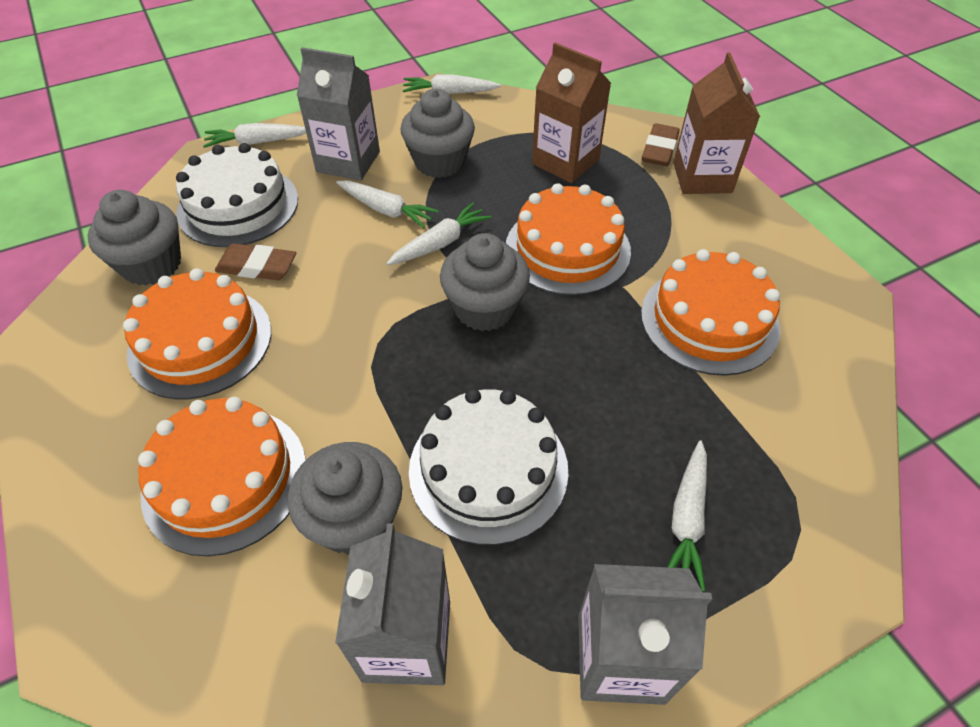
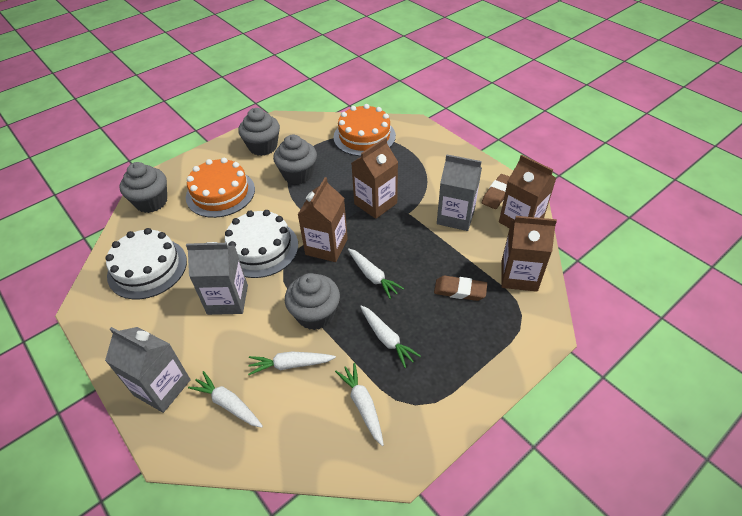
brown carton: 2 -> 4
orange cake: 4 -> 2

